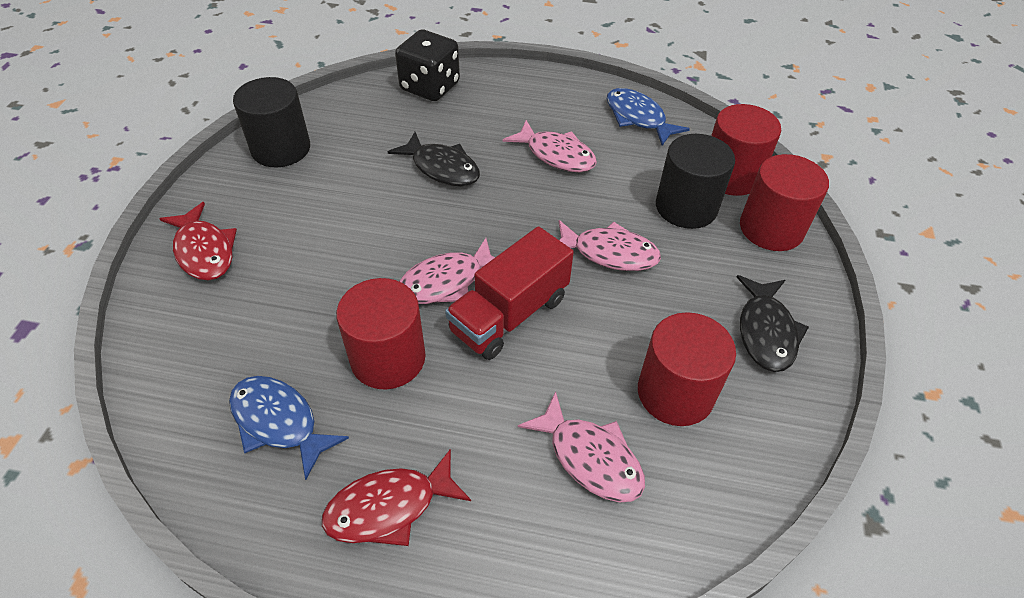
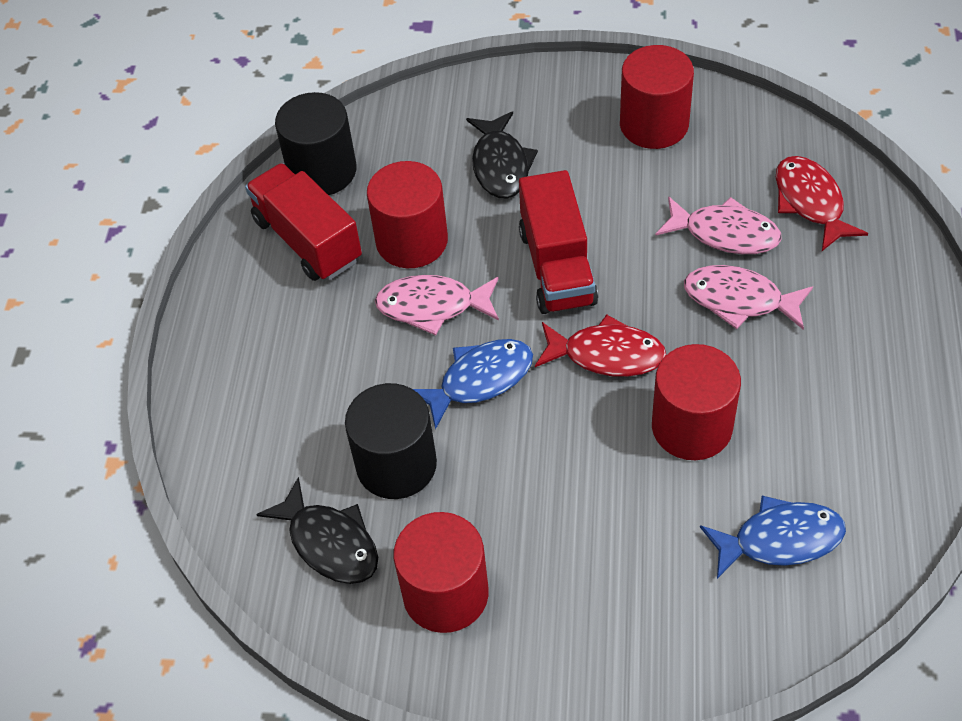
black dice: 1 -> 0
pink fish: 4 -> 3
red truck: 1 -> 2

